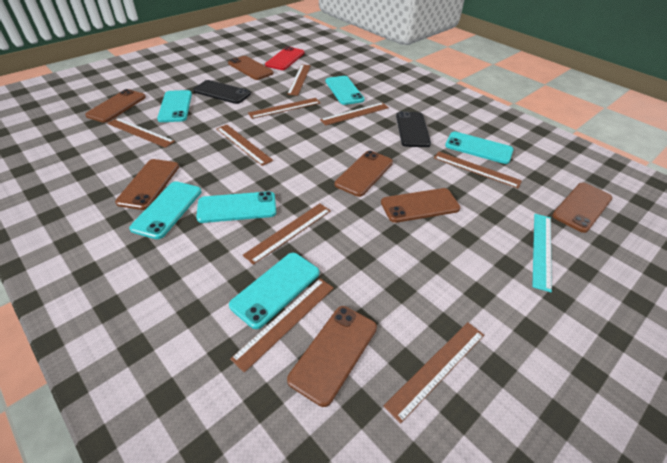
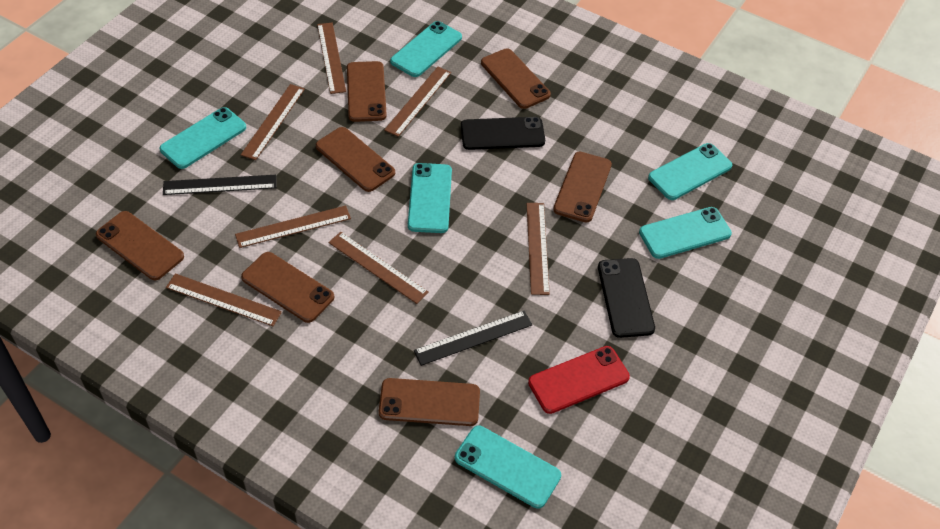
black ruler: 0 -> 2
brown ruler: 9 -> 7
turquoise ruler: 1 -> 0

